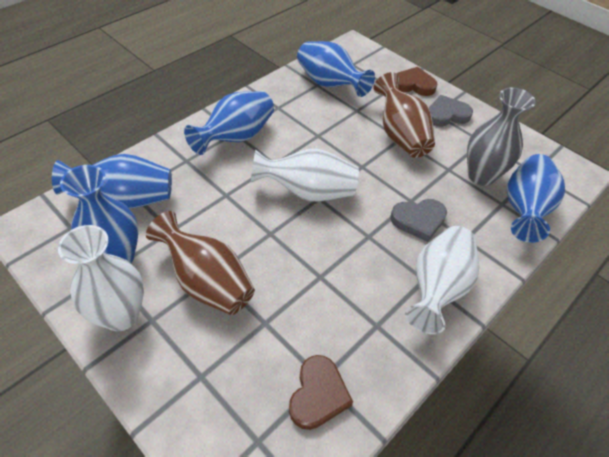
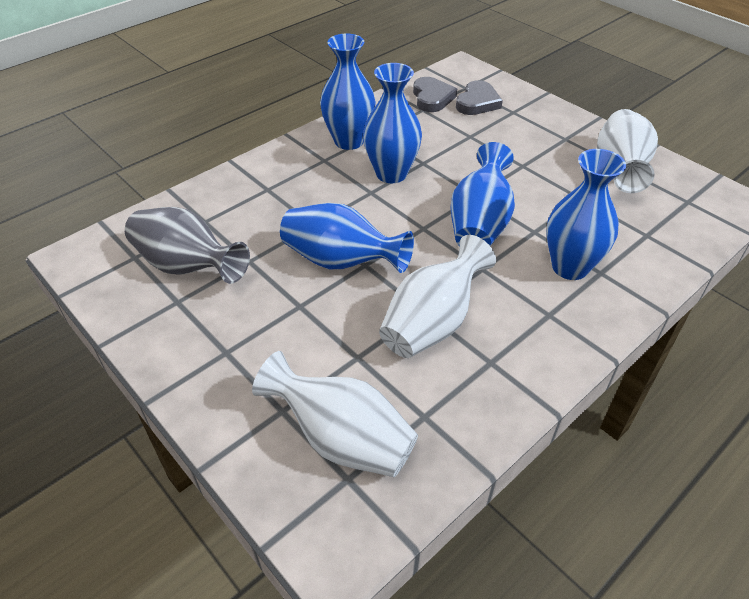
brown heart: 2 -> 0
brown vase: 2 -> 0

